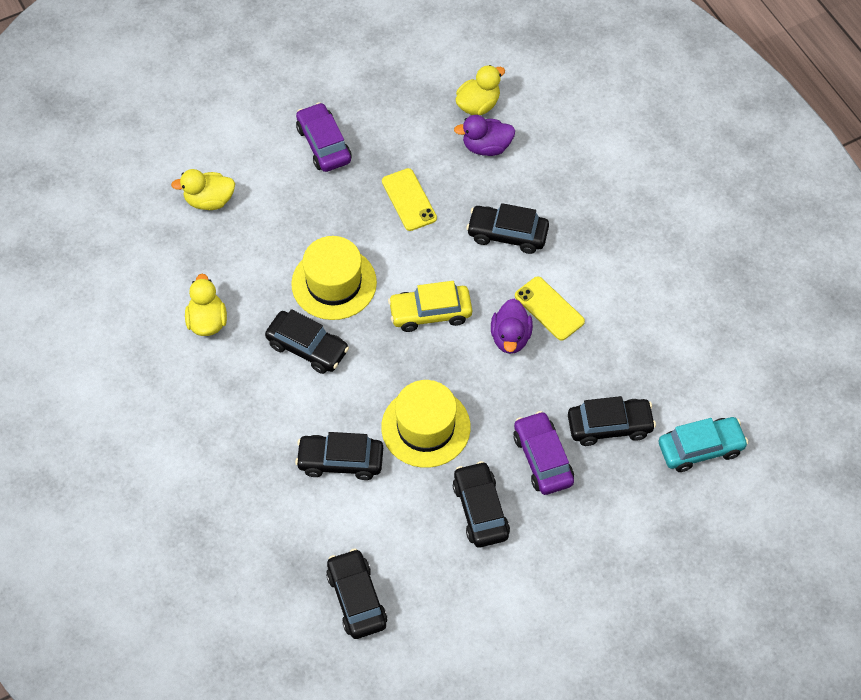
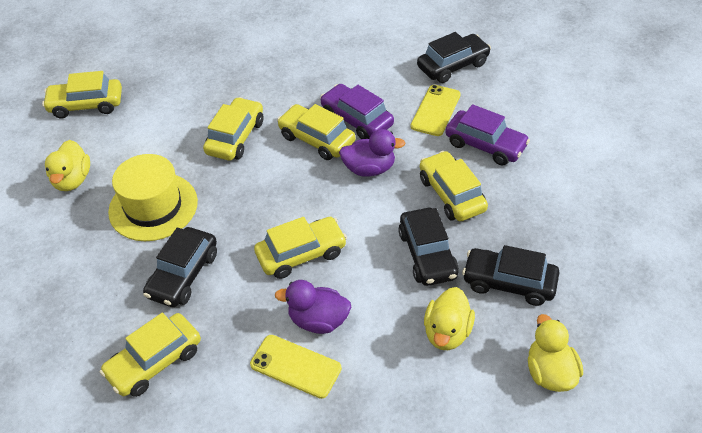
black car: 6 -> 4
turquoise car: 1 -> 0
yellow car: 1 -> 6
yellow hat: 2 -> 1

